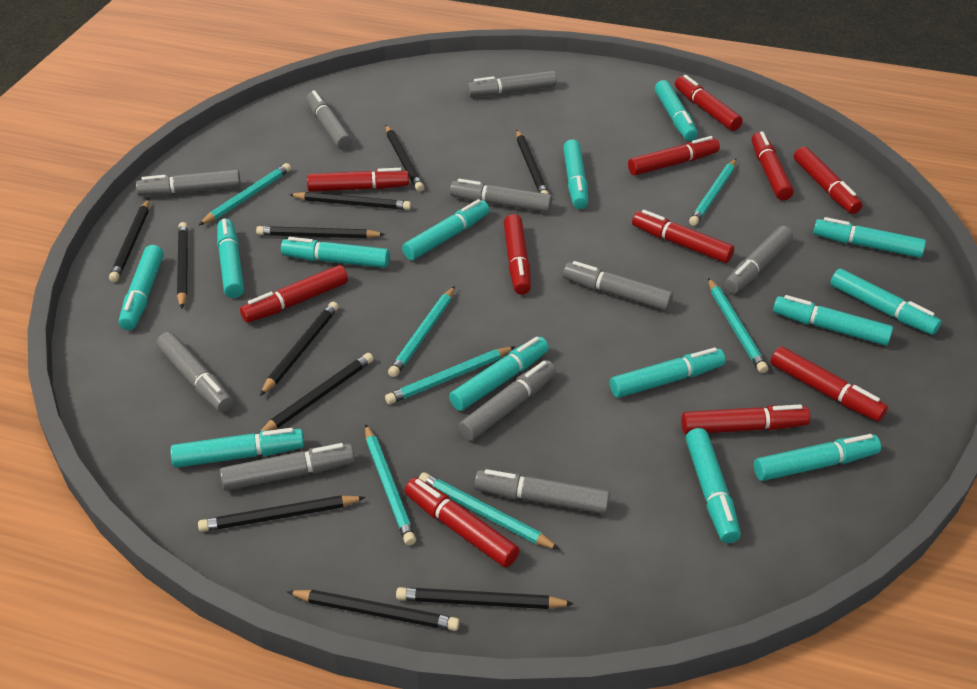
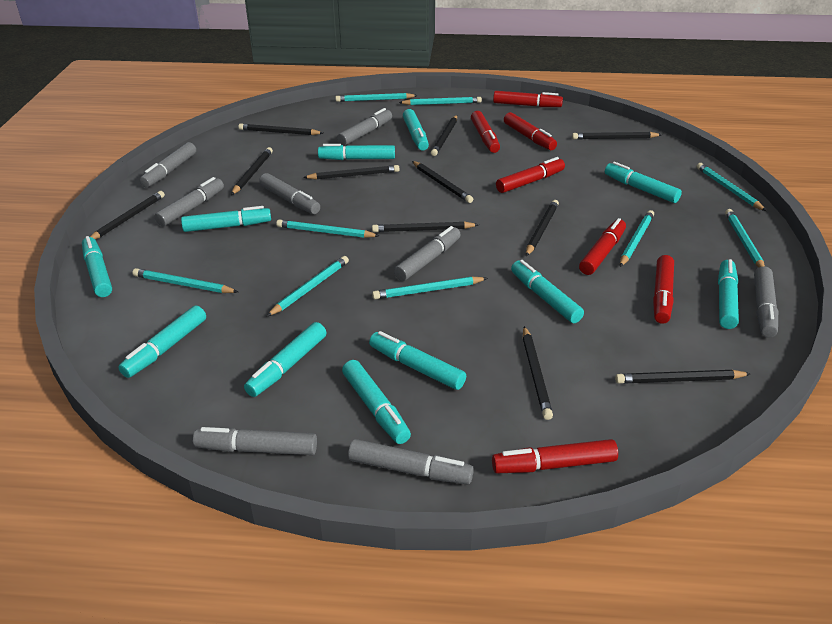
grey marker: 10 -> 8
red marker: 11 -> 7
turquoise marker: 14 -> 11
turquoise pencil: 7 -> 9

